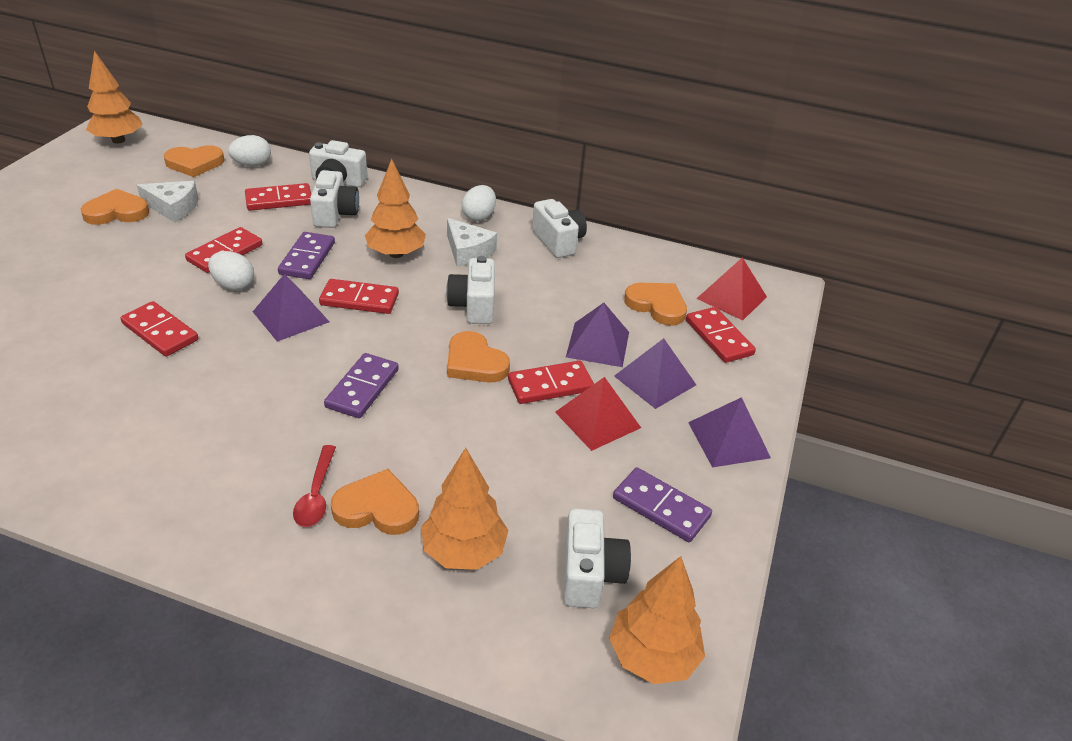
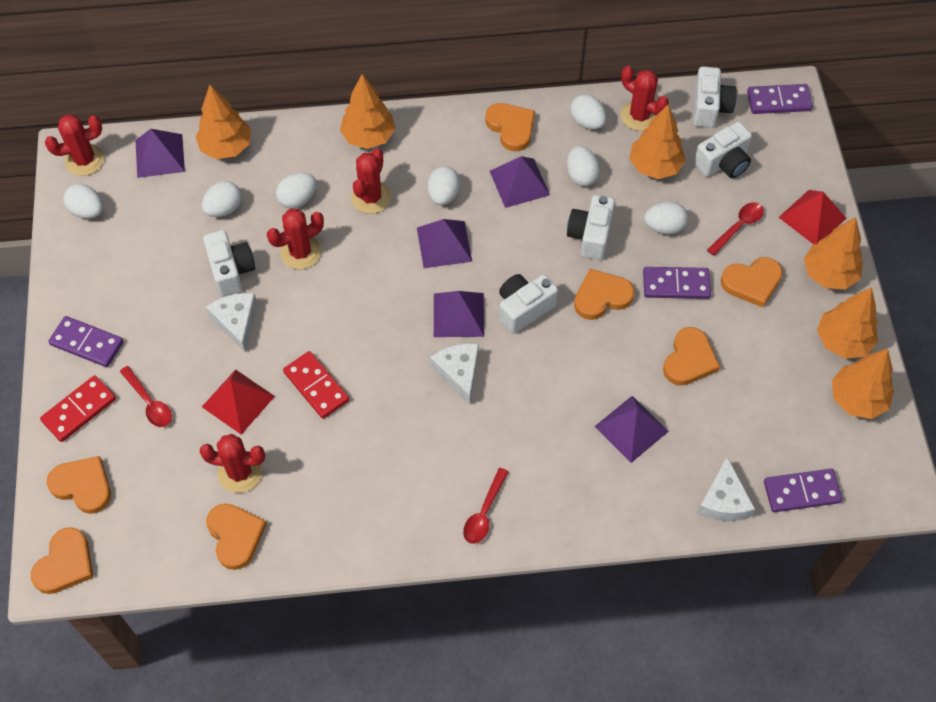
orange heart: 5 -> 7
orange tree: 4 -> 6
purple domino: 3 -> 4
purple pyramid: 4 -> 5
red cactus: 0 -> 5
red domino: 6 -> 2
red spoon: 1 -> 3
white cheese: 2 -> 3
white egg: 3 -> 7

